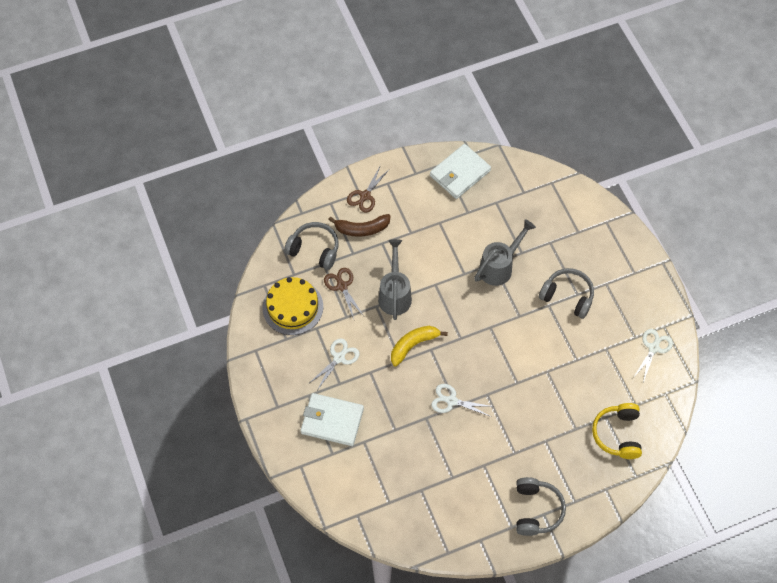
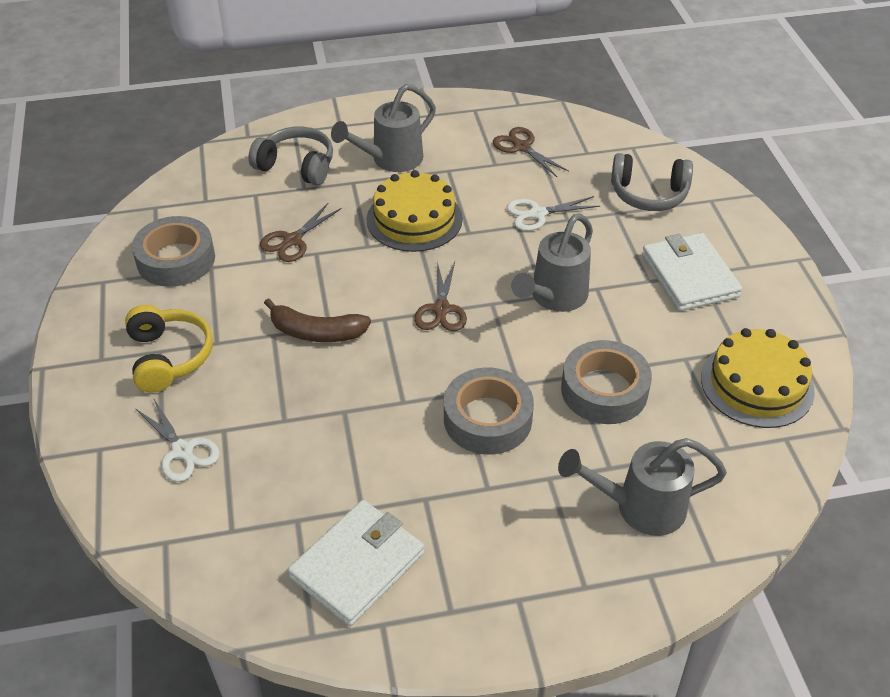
brown scissors: 2 -> 3
grey headphones: 3 -> 2
grey tape: 0 -> 3
grey watering can: 2 -> 3
white scissors: 3 -> 2
yellow banana: 1 -> 0
yellow cake: 1 -> 2

